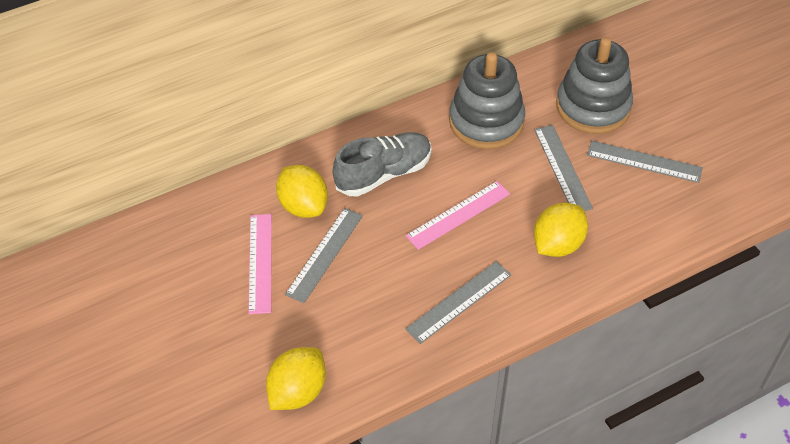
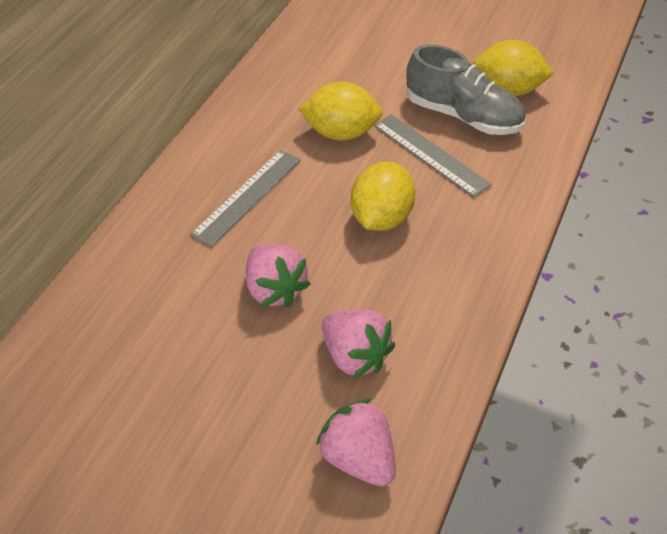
grey ruler: 4 -> 2
grey stacking toy: 2 -> 0
pink ruler: 2 -> 0
pink strawberry: 0 -> 3

